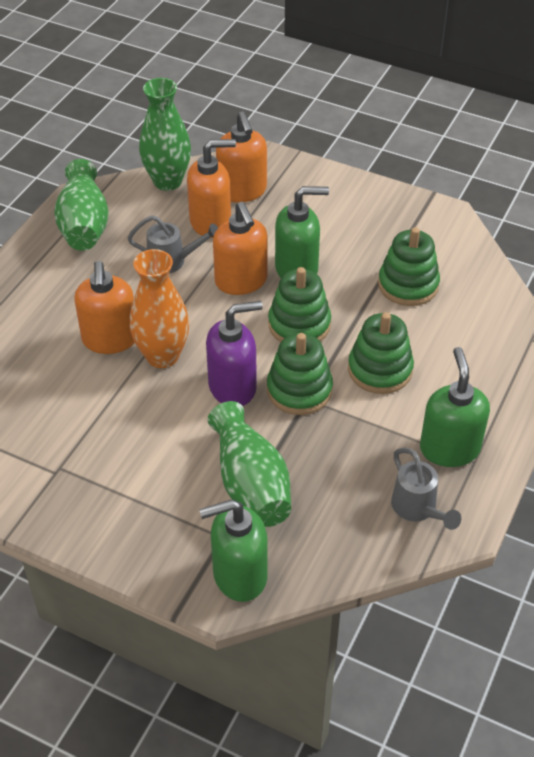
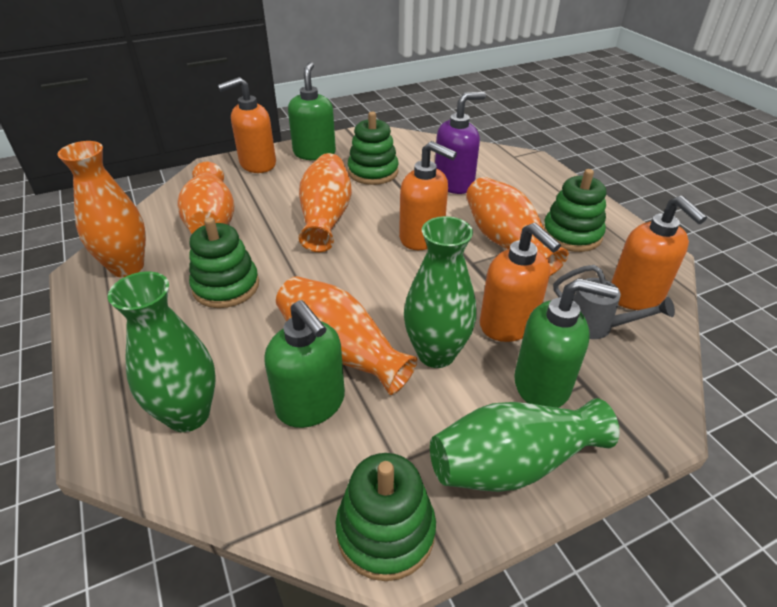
grey watering can: 2 -> 1
orange vase: 1 -> 5

